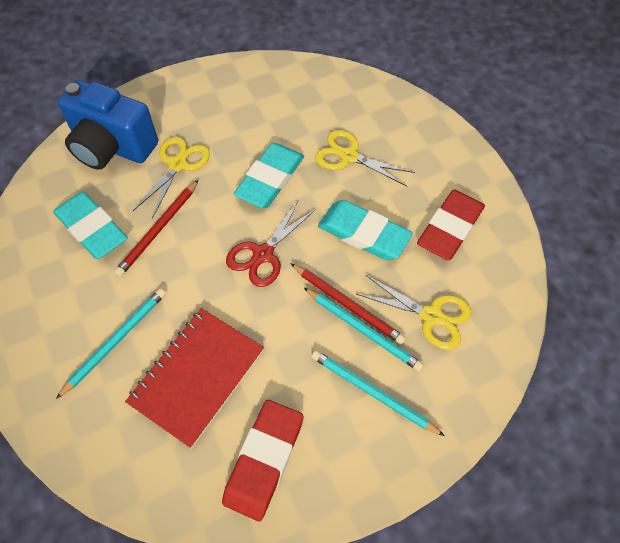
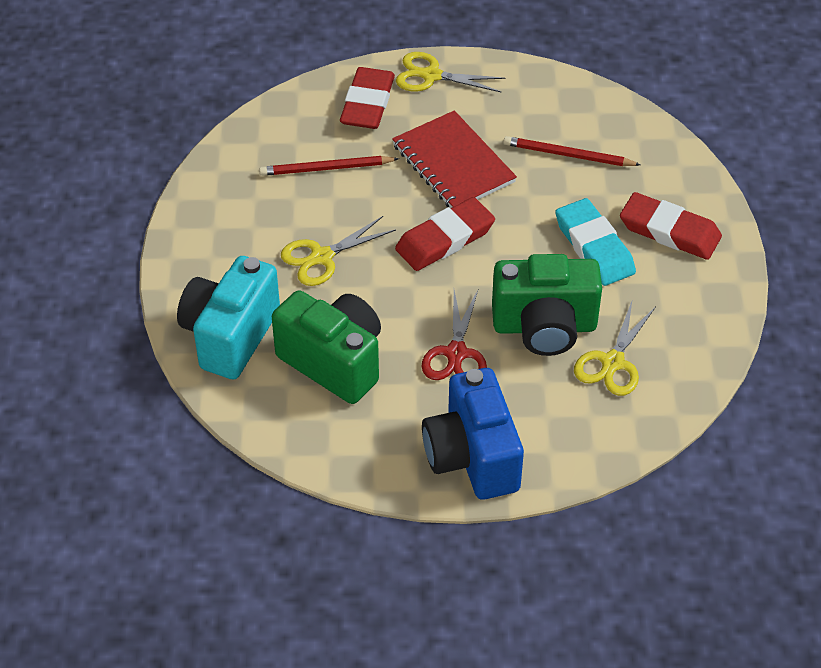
green camera: 0 -> 2
red eraser: 2 -> 3
turquoise camera: 0 -> 1
turquoise eraser: 3 -> 1
turquoise pencil: 3 -> 0

